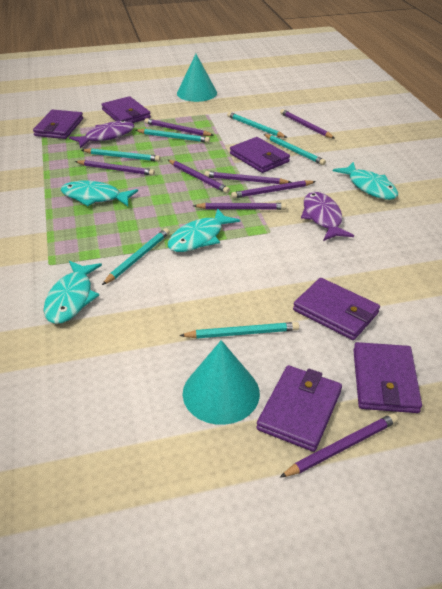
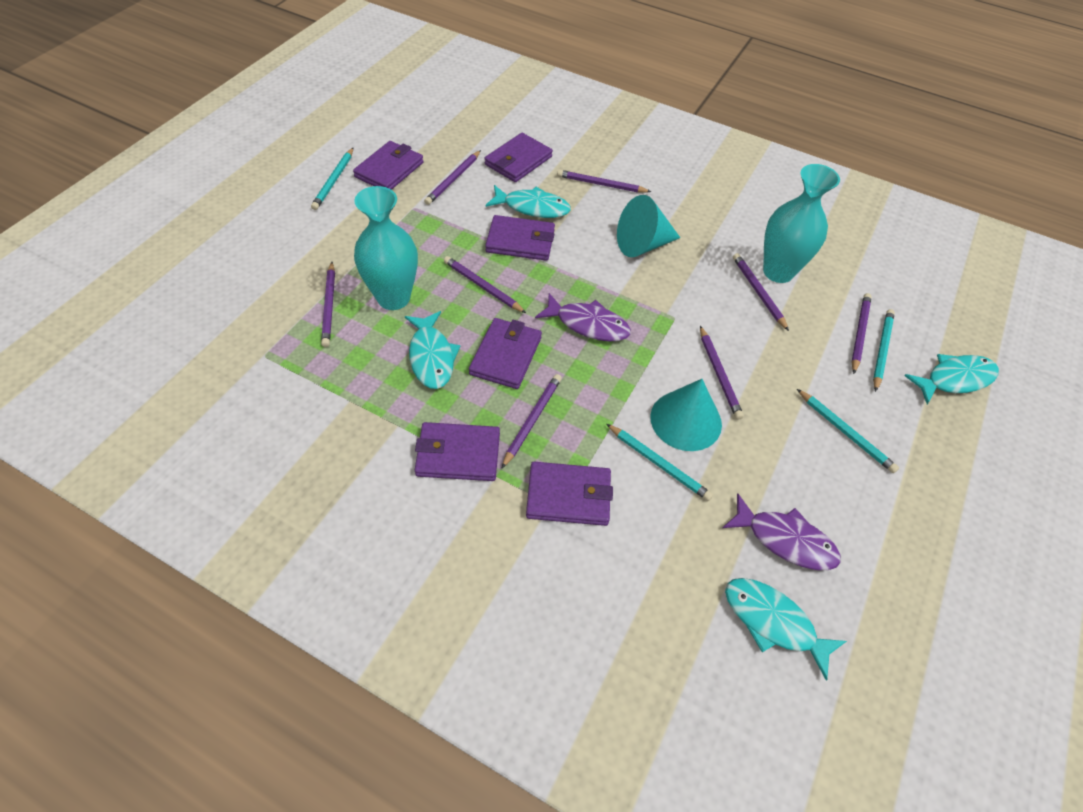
turquoise pencil: 6 -> 4
turquoise vase: 0 -> 2

